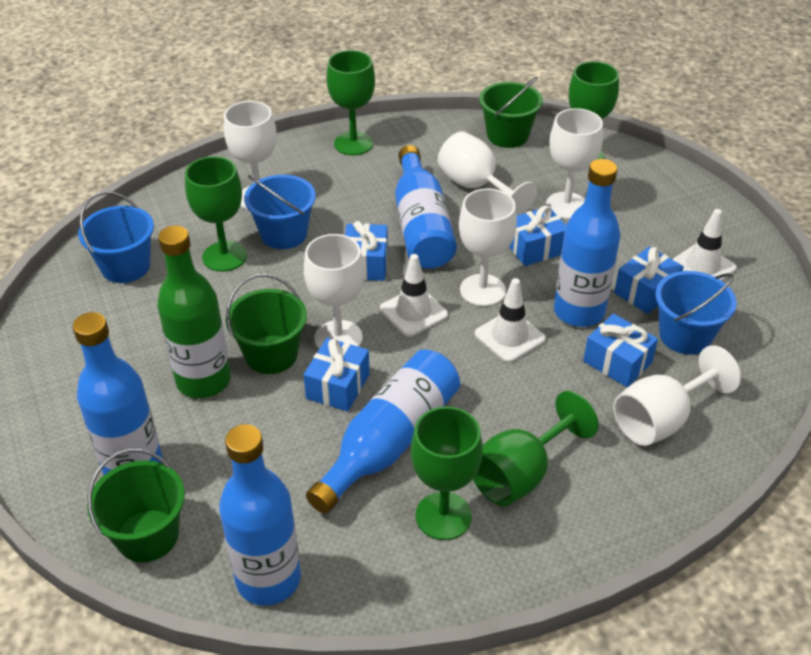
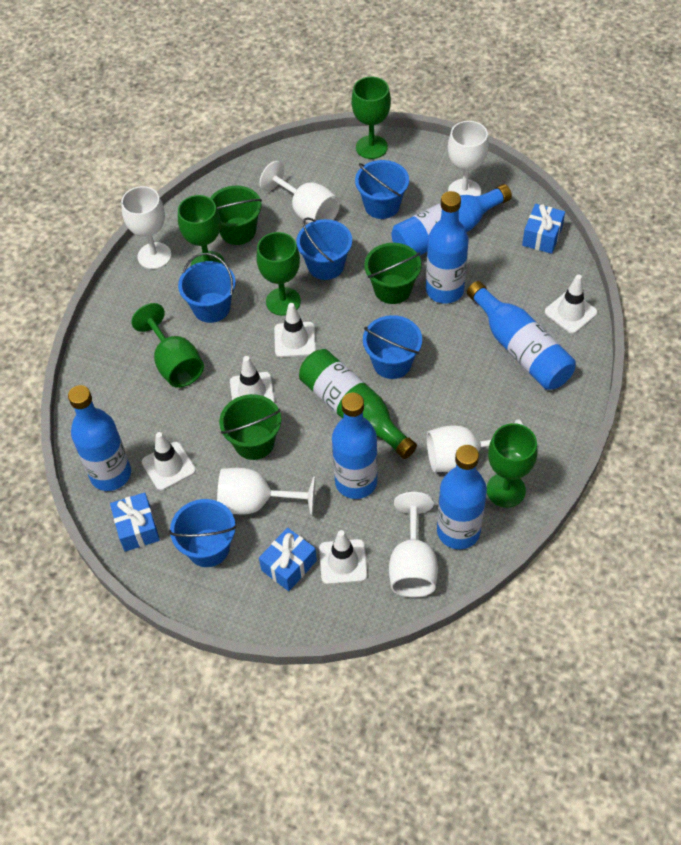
blue bottle: 5 -> 6
blue bucket: 3 -> 5
blue gift: 5 -> 3
white traffic cone: 3 -> 5

